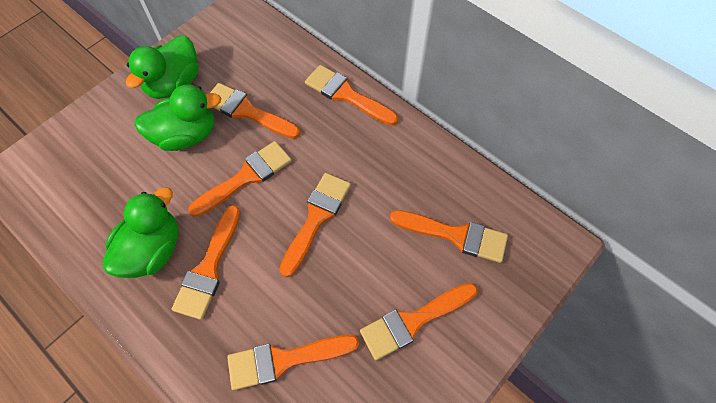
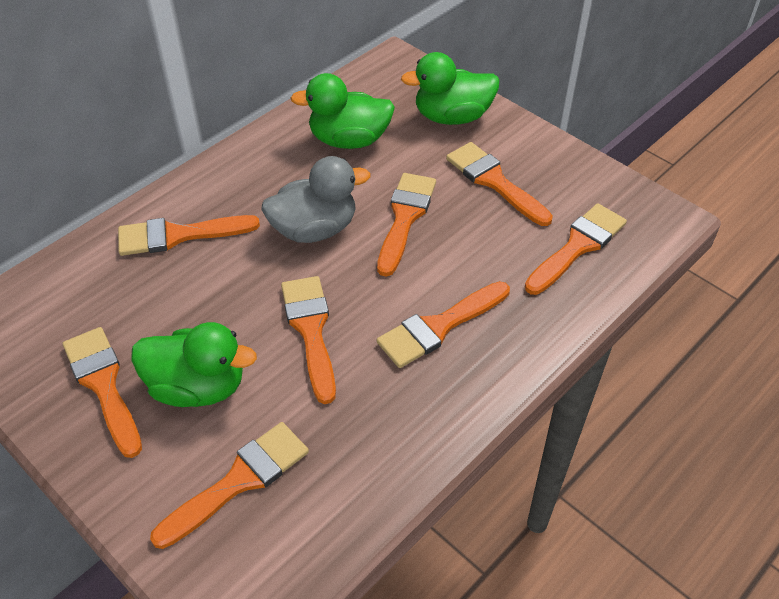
grey duck: 0 -> 1

